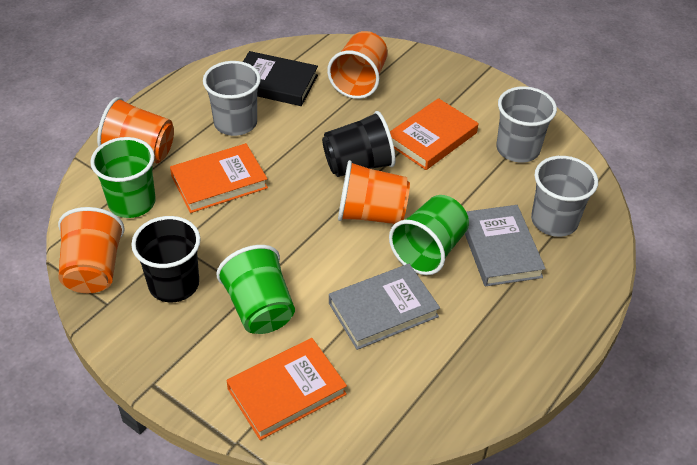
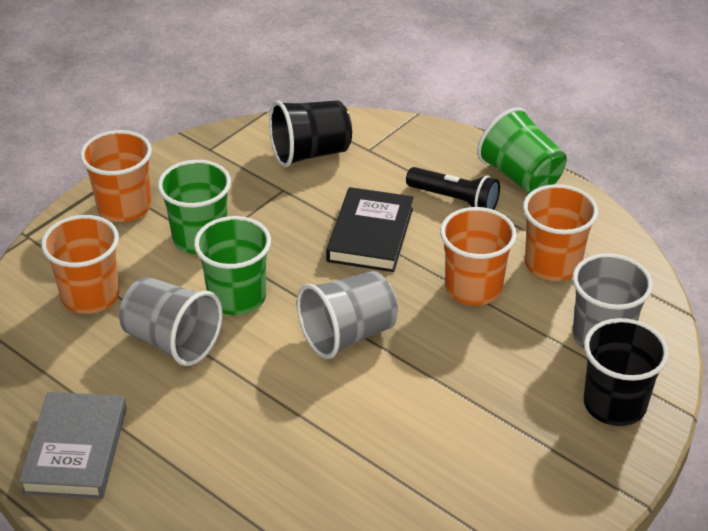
black flashlight: 0 -> 1
grey book: 2 -> 1
orange book: 3 -> 0

